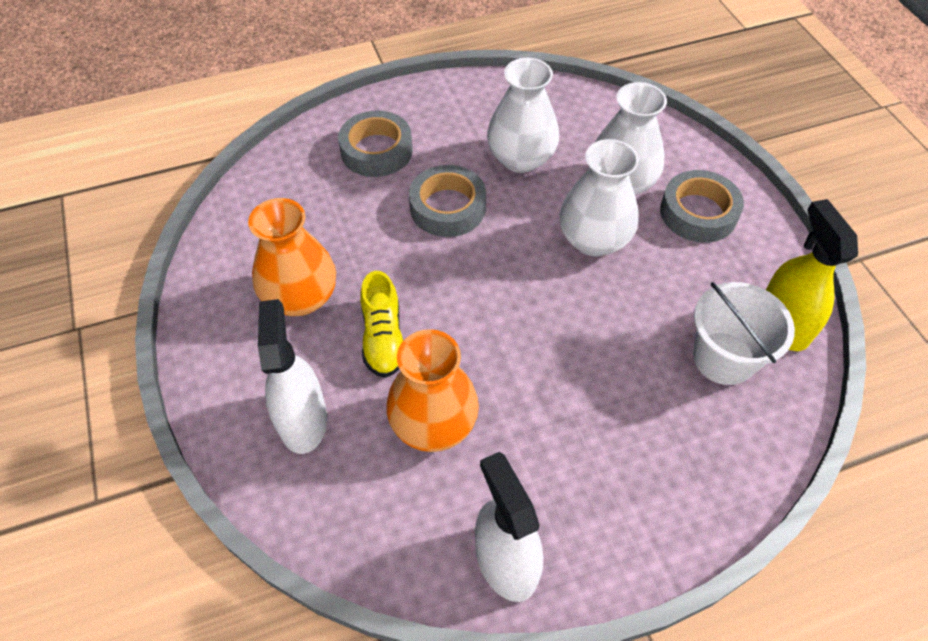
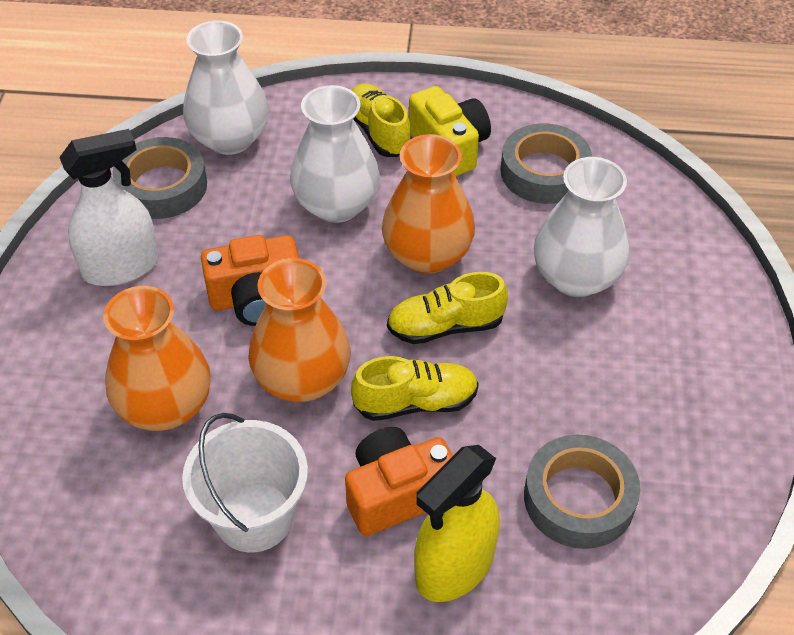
orange camera: 0 -> 2
orange vase: 2 -> 3
white spray bottle: 2 -> 1
yellow camera: 0 -> 1
yellow shoe: 1 -> 3

